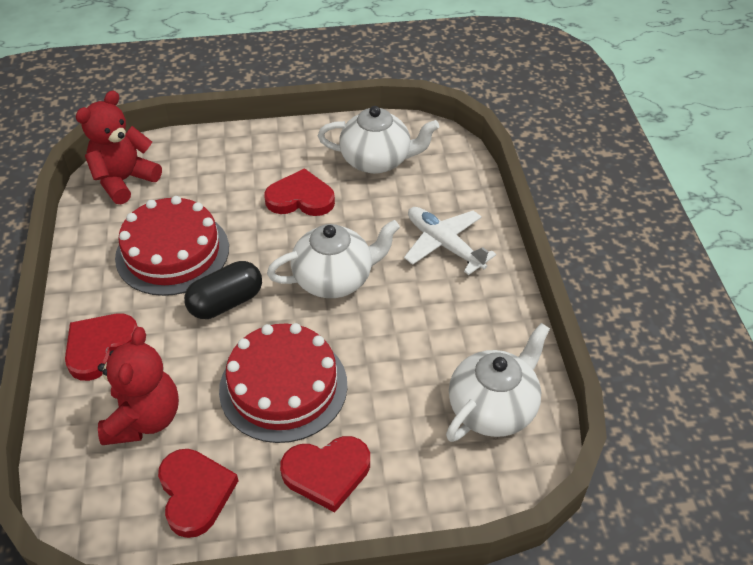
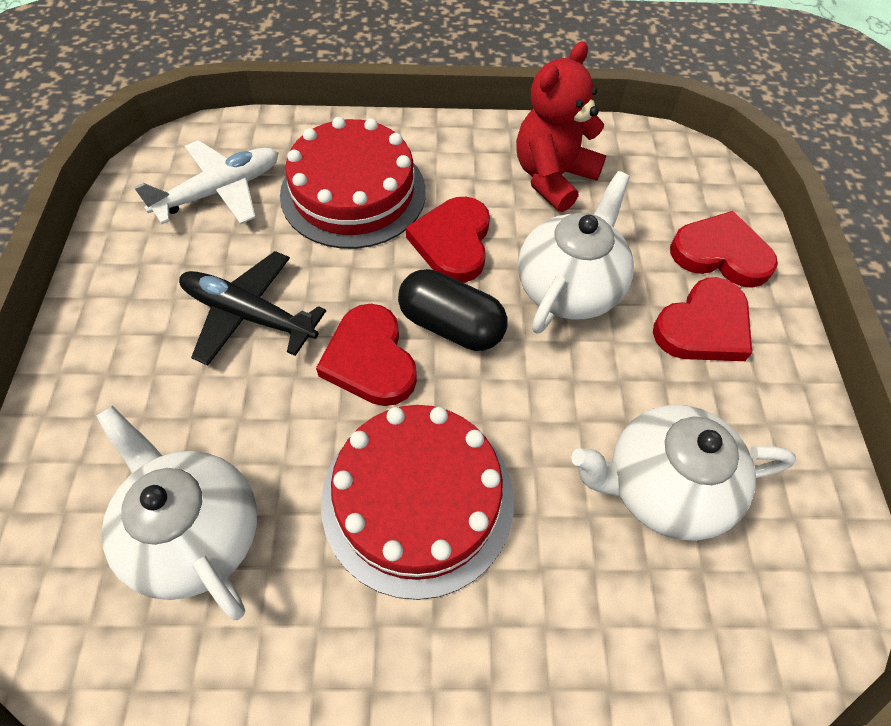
black plane: 0 -> 1
red teddy bear: 2 -> 1

